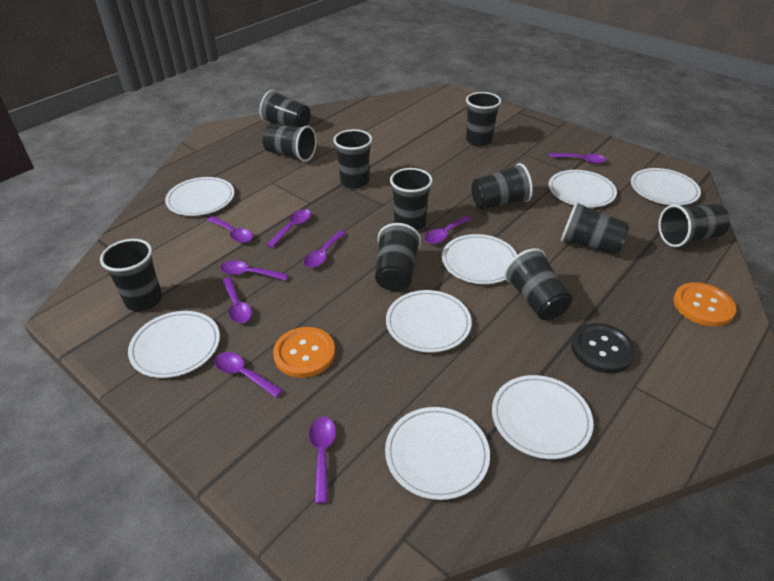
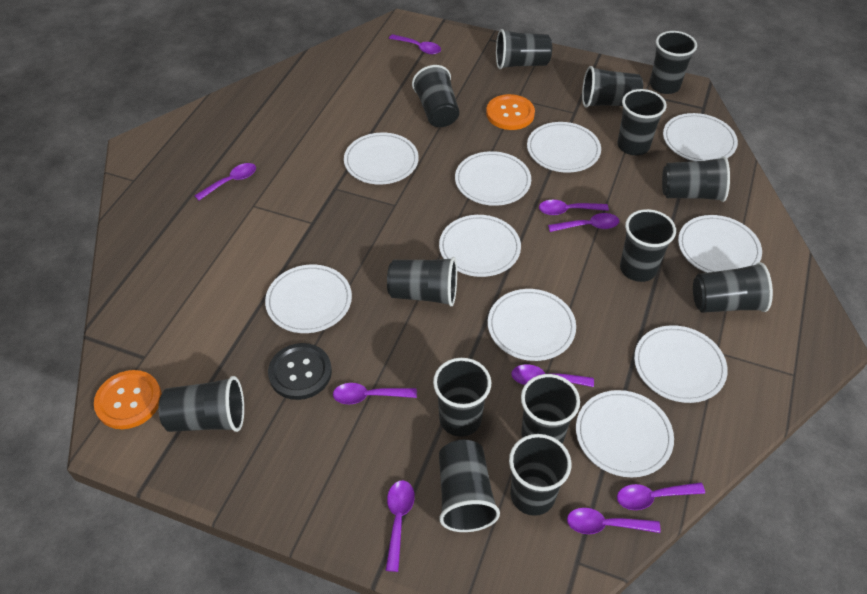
black cup: 11 -> 14
white plate: 8 -> 10

